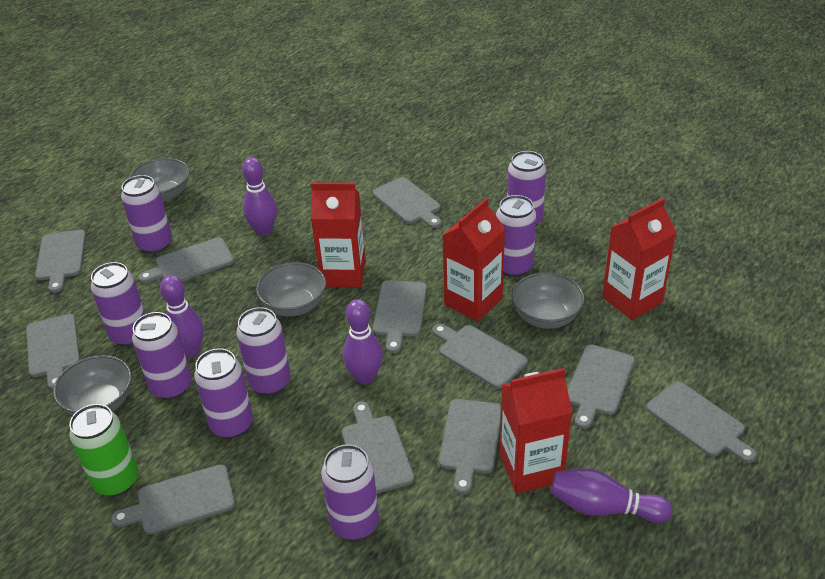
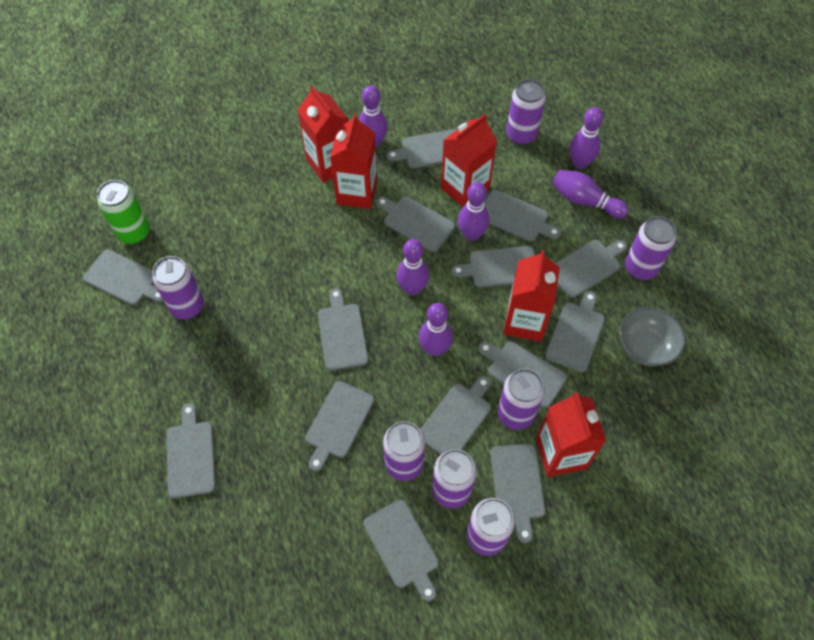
grey bowl: 4 -> 1
grey cutting board: 11 -> 14
purple bowling pin: 4 -> 6
purple can: 8 -> 7
red carton: 4 -> 5

